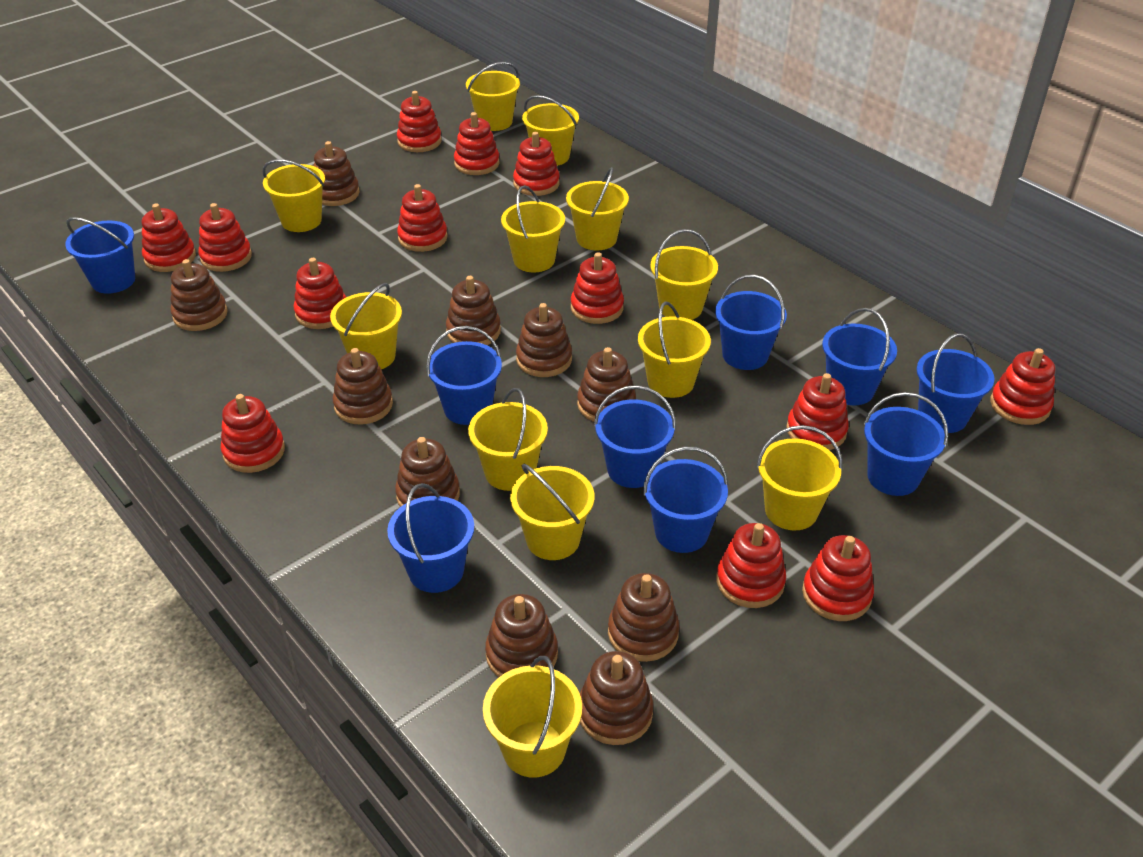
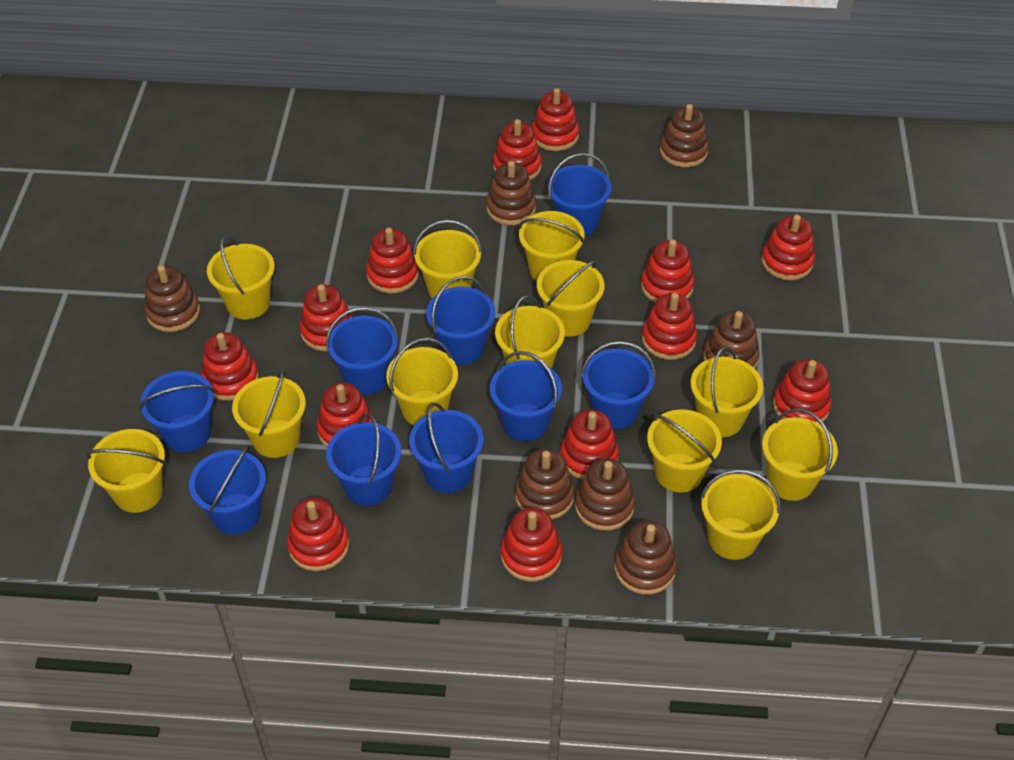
brown stacking toy: 10 -> 7

